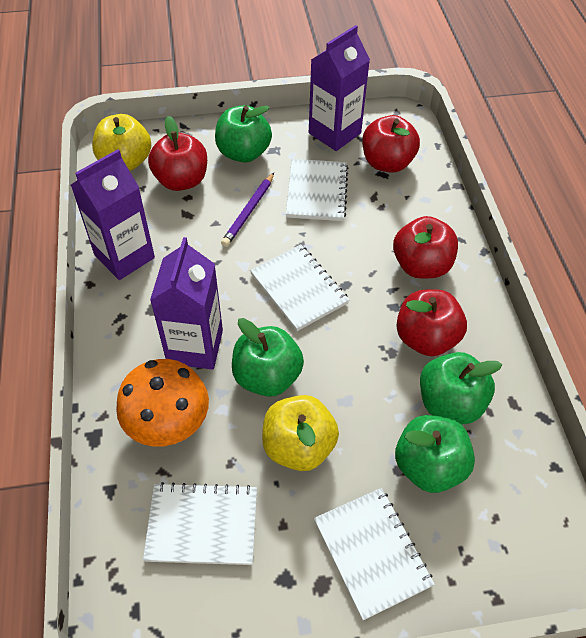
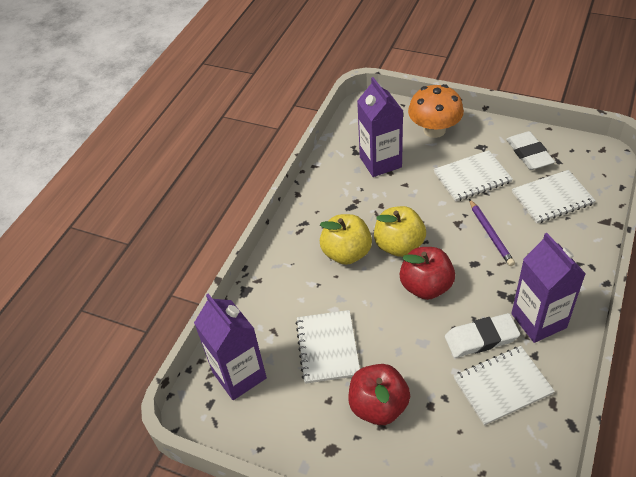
green apple: 4 -> 0
red apple: 4 -> 2
white eraser: 0 -> 2

